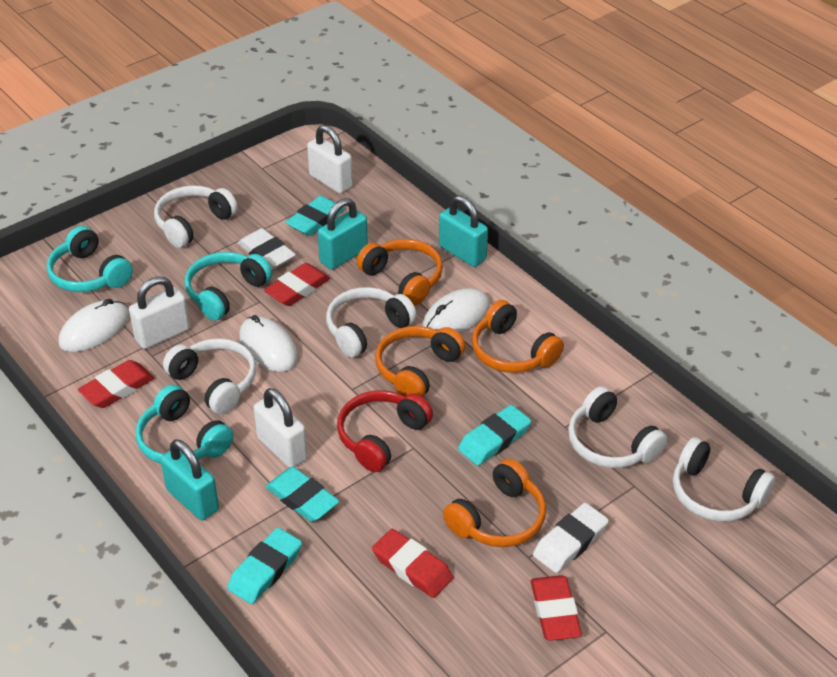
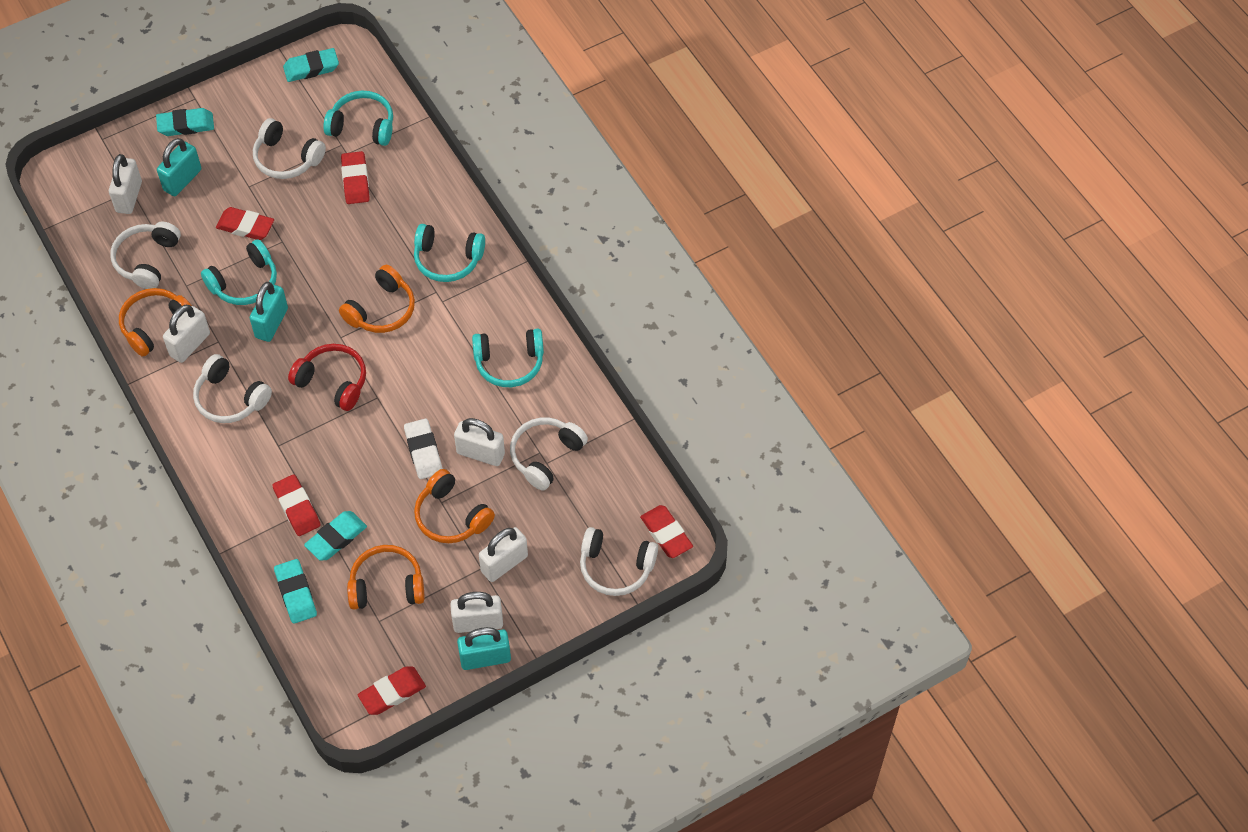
red eraser: 4 -> 5
turquoise headphones: 3 -> 4
white eraser: 2 -> 1
white mouse: 3 -> 0
white padlock: 3 -> 5

